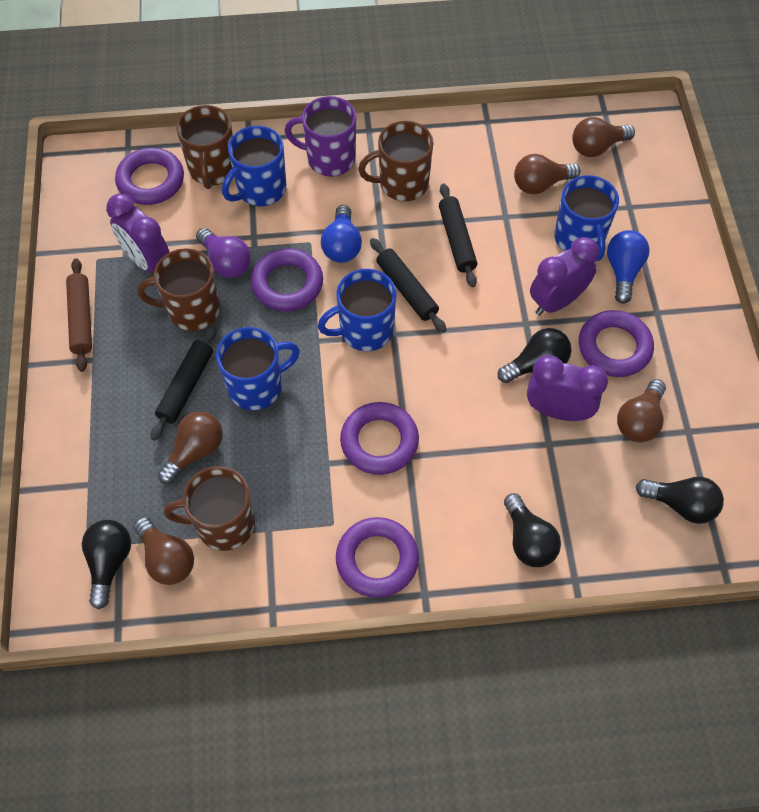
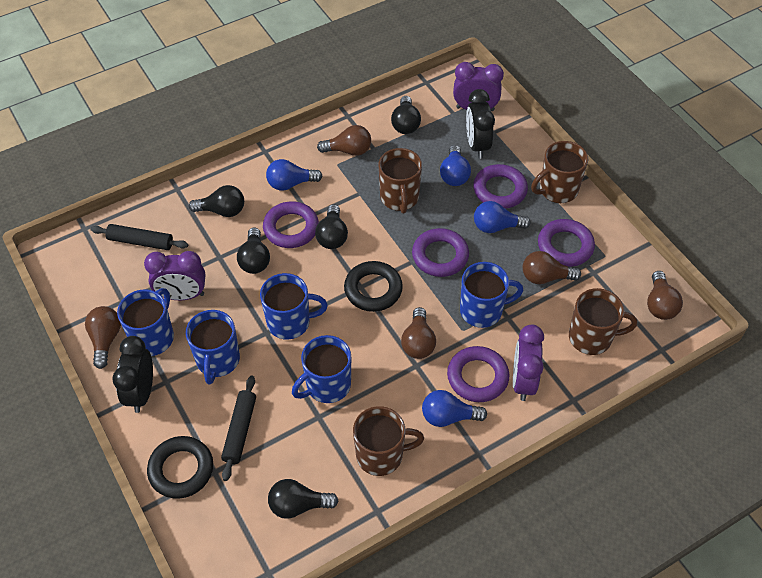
black clock: 0 -> 2
black light bulb: 4 -> 5
black ring: 0 -> 2
black rolling pin: 3 -> 2
blue light bulb: 2 -> 4
blue mug: 4 -> 5
brown rolling pin: 1 -> 0
purple light bulb: 1 -> 0
purple mug: 1 -> 0

